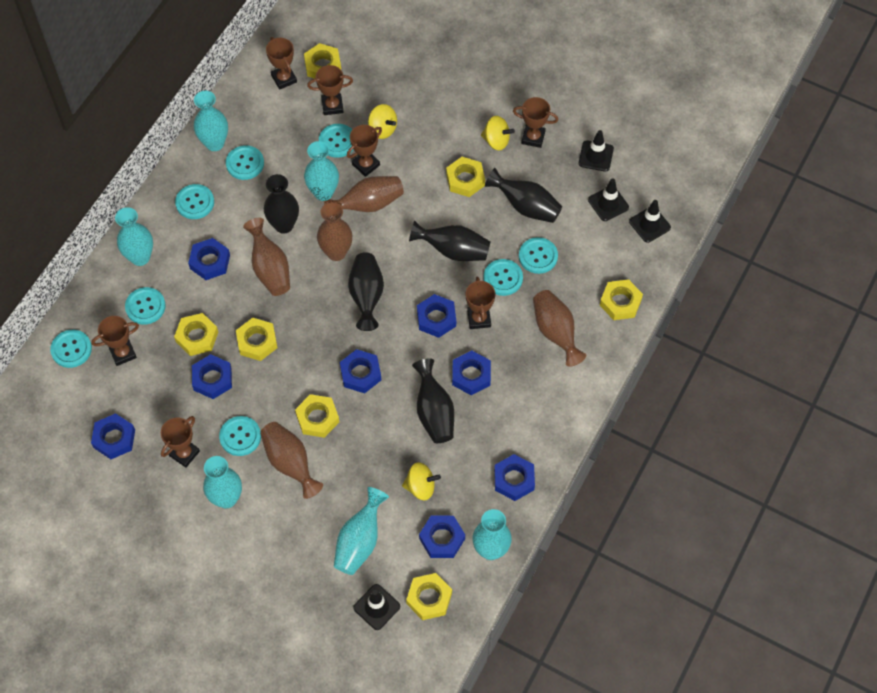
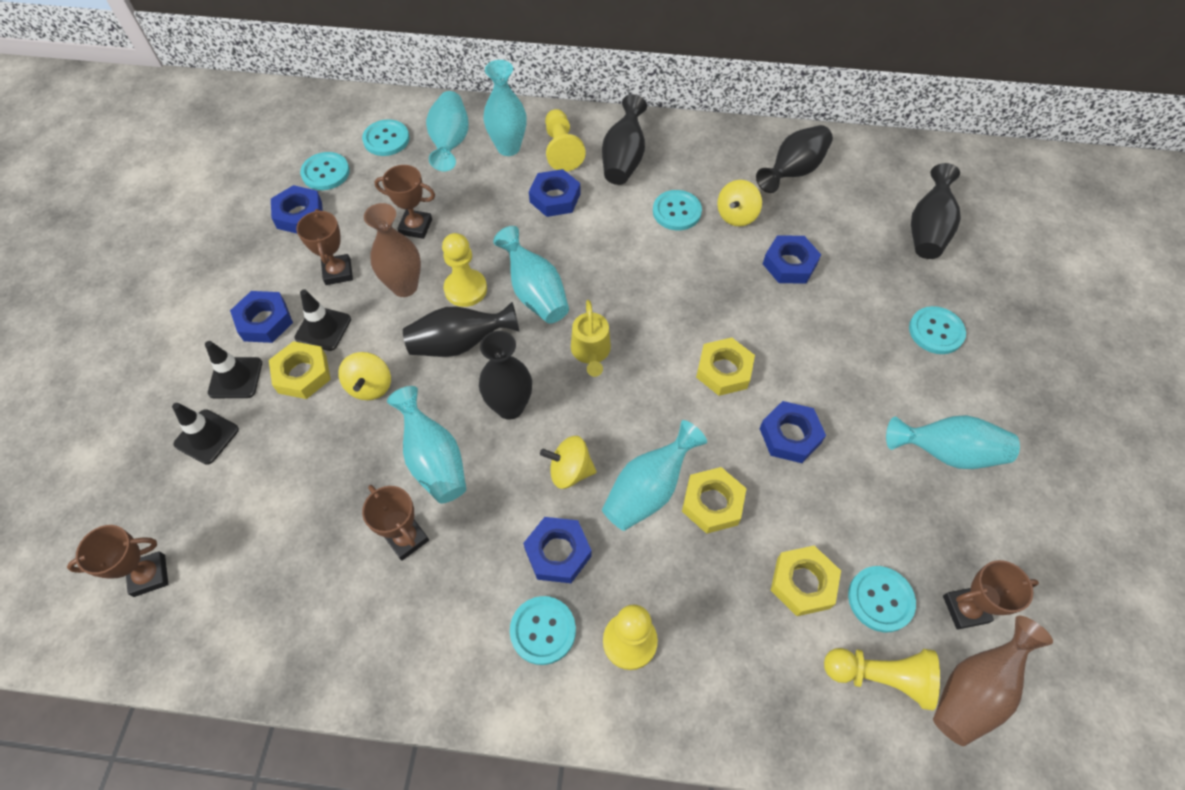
black traffic cone: 4 -> 3
blue nut: 8 -> 6
brown trophy: 7 -> 5
brown vase: 5 -> 2
turquoise button: 8 -> 6
yellow nut: 7 -> 4
yellow pawn: 0 -> 4
yellow watering can: 0 -> 1

